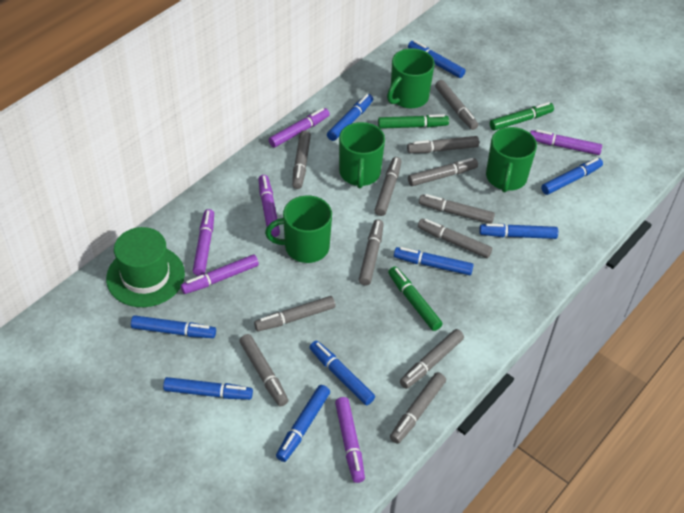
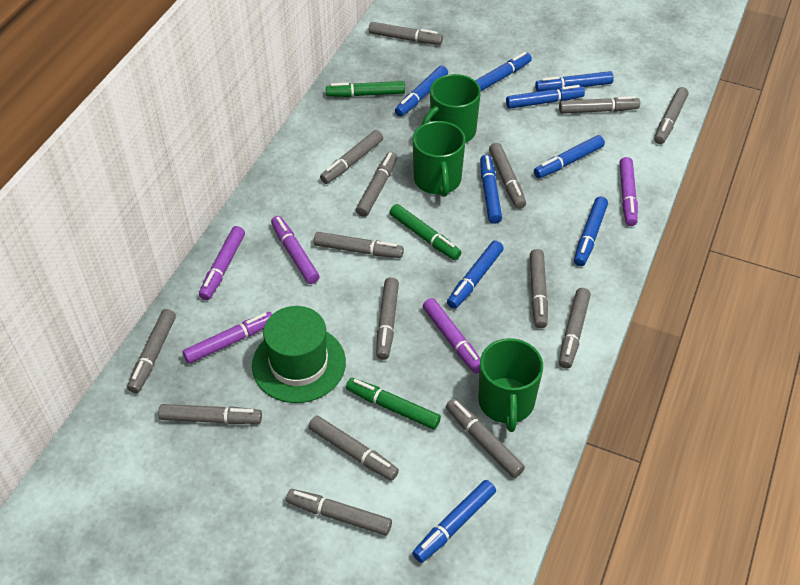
green mug: 4 -> 3
grey marker: 12 -> 15
purple marker: 6 -> 5

